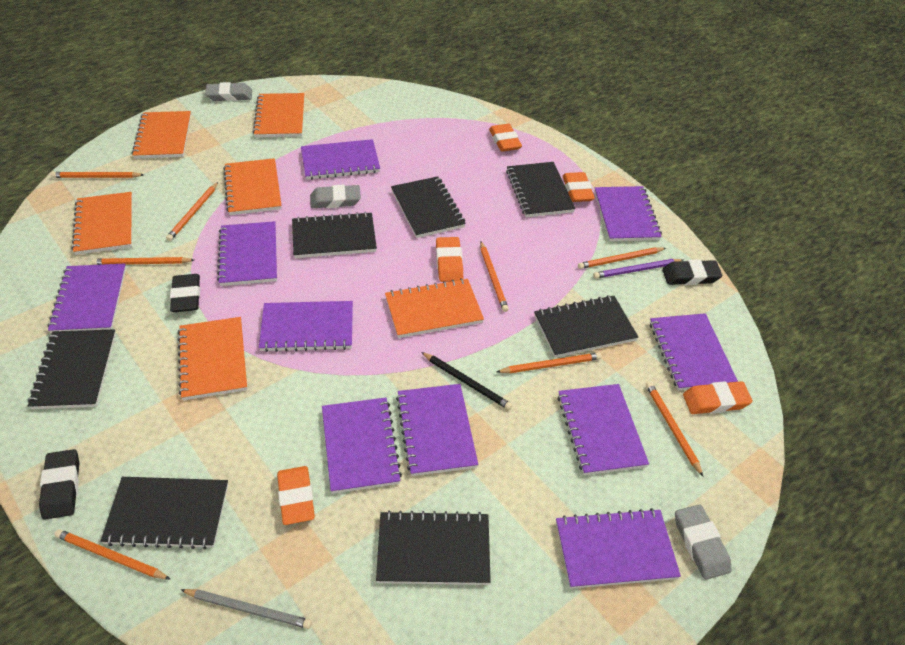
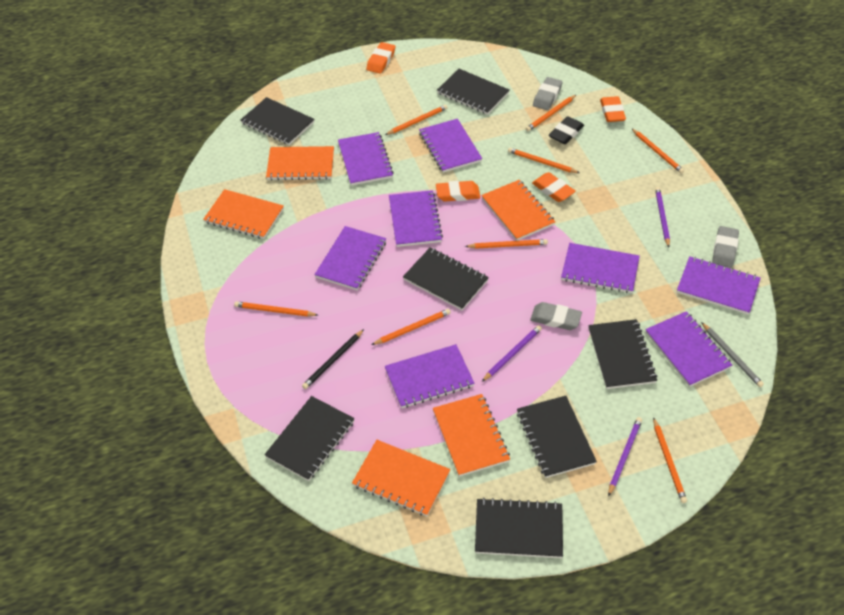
black eraser: 3 -> 1
orange eraser: 5 -> 4
orange notebook: 6 -> 5
purple notebook: 10 -> 8
purple pencil: 1 -> 3

